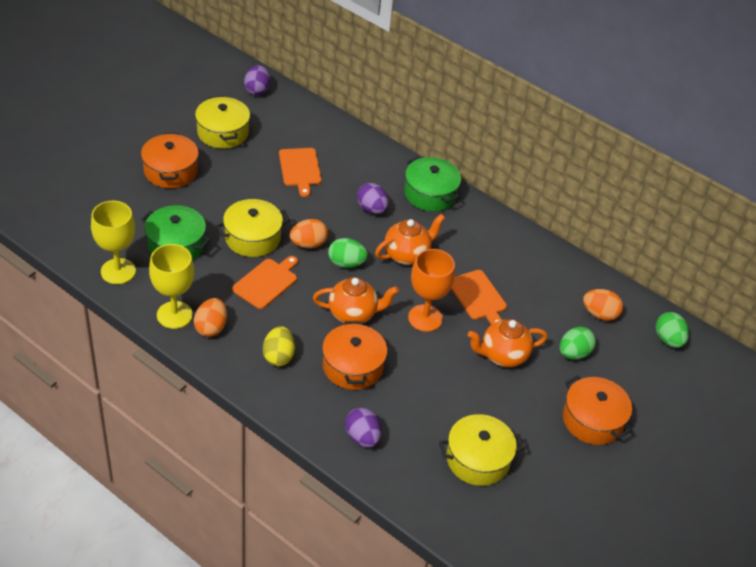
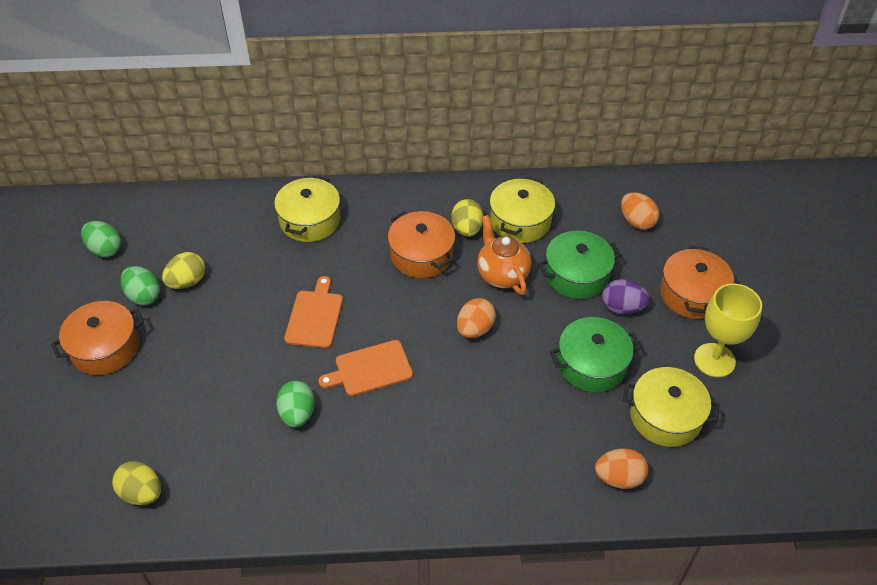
orange cutting board: 3 -> 2
orange goblet: 1 -> 0
orange teapot: 3 -> 1
purple egg: 3 -> 1
yellow egg: 1 -> 3
yellow goblet: 2 -> 1

